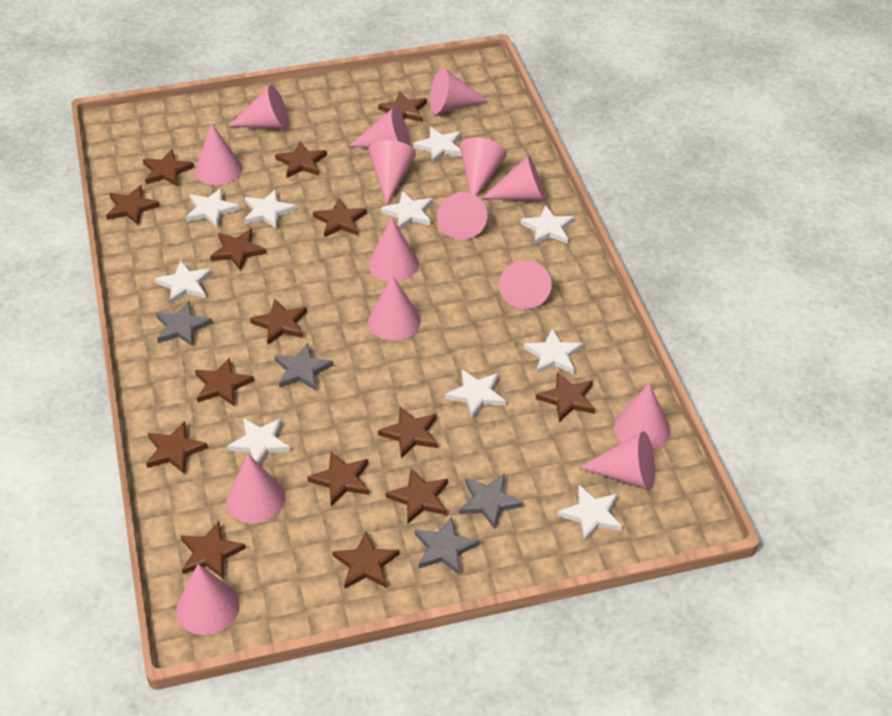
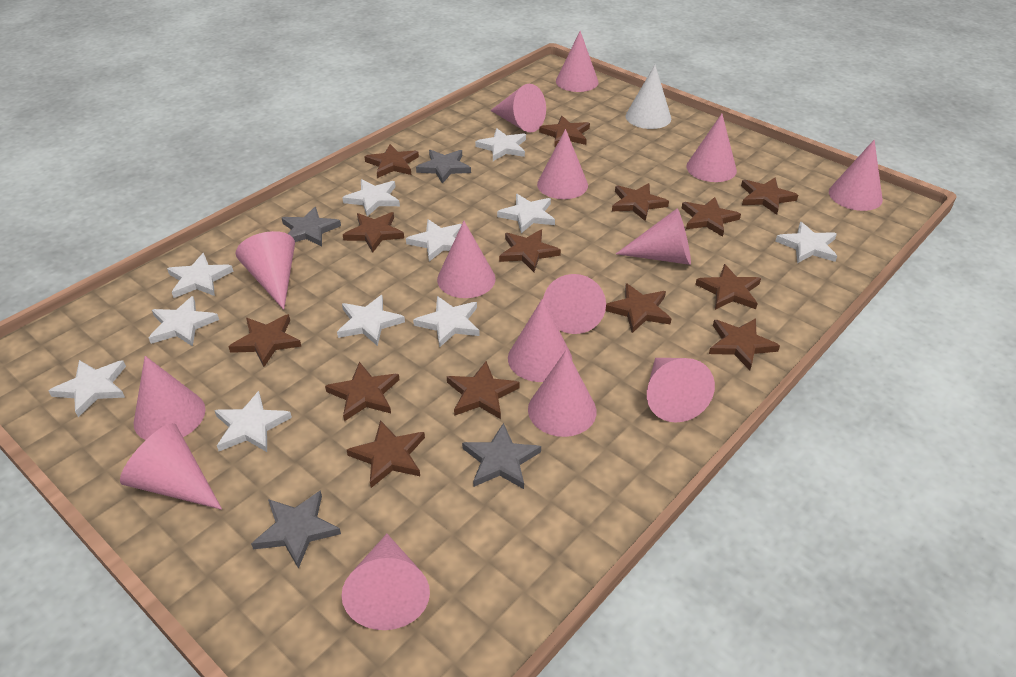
brown star: 15 -> 14
white cone: 0 -> 1
white star: 10 -> 11

